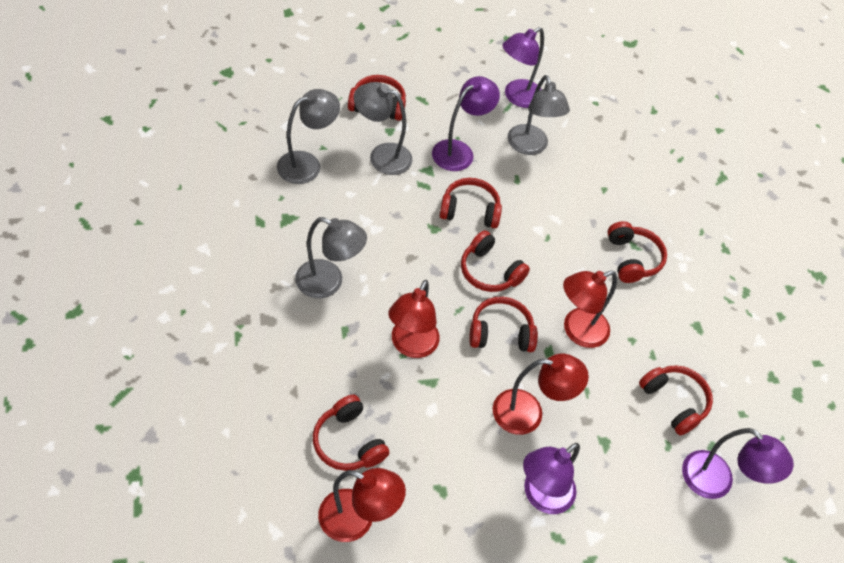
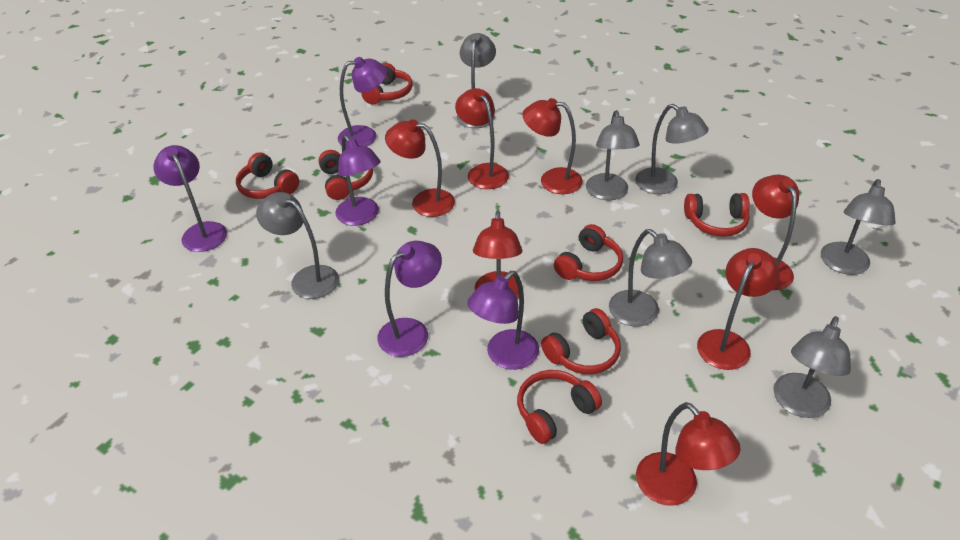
grey lamp: 4 -> 7
purple lamp: 4 -> 5
red lamp: 4 -> 7

